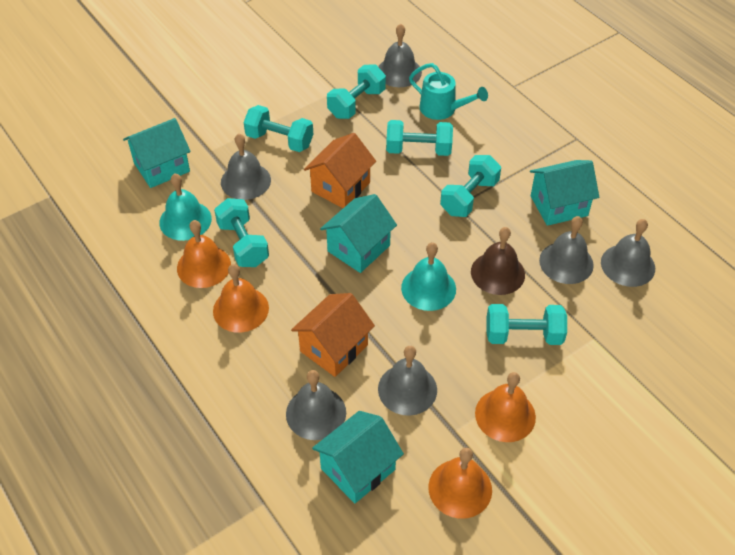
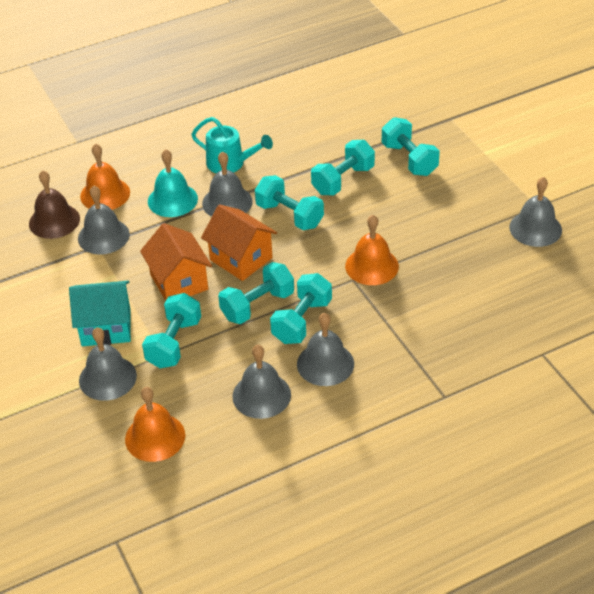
orange bell: 4 -> 3
turquoise bell: 2 -> 1
turquoise house: 4 -> 1

